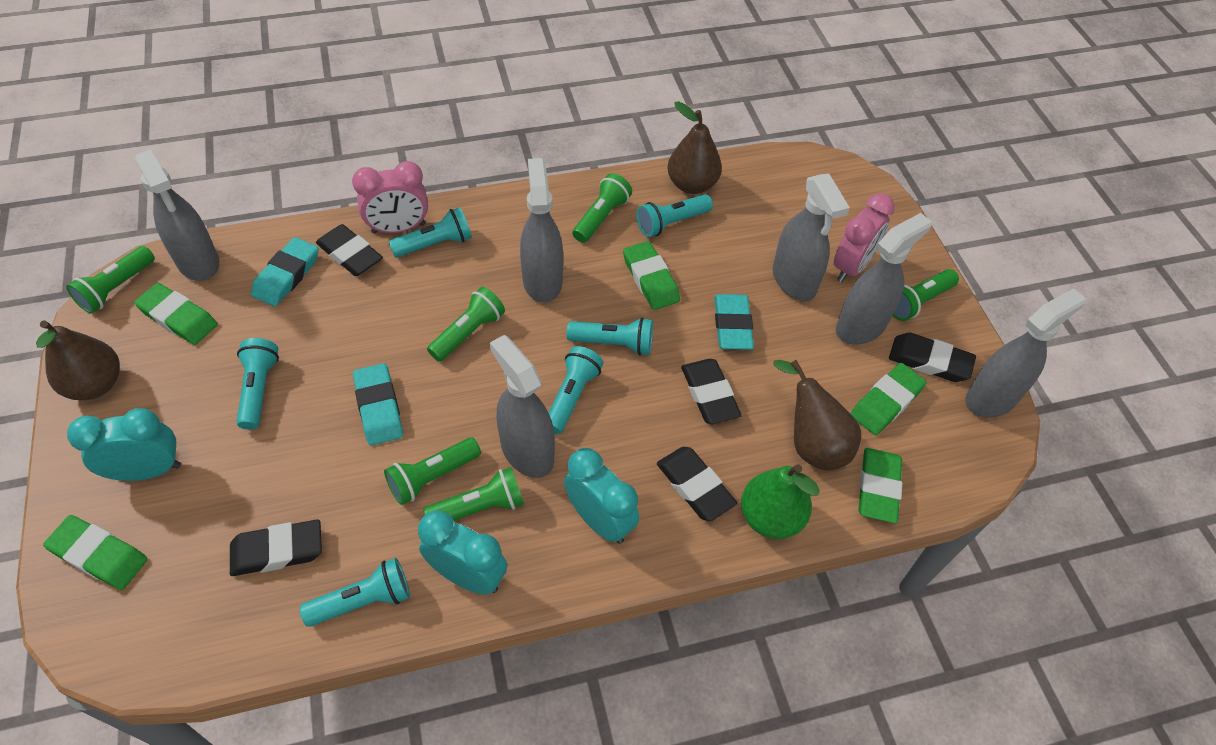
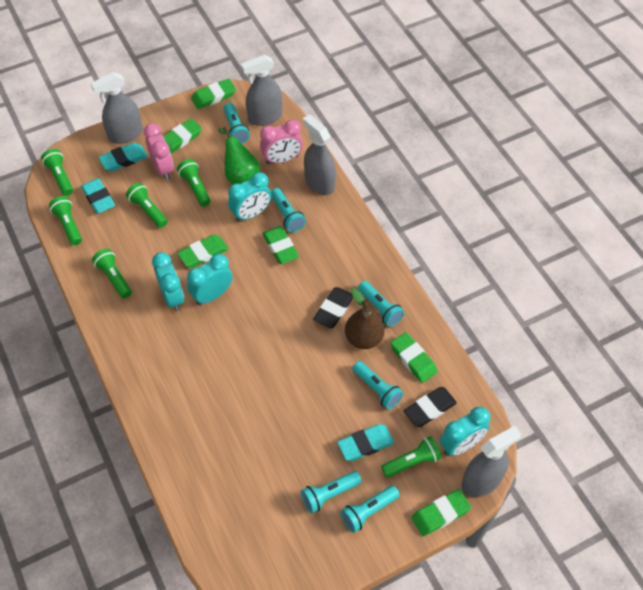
black eraser: 5 -> 2
brown pear: 3 -> 1
green eraser: 5 -> 6
grey spray bottle: 6 -> 4
turquoise clock: 3 -> 4

